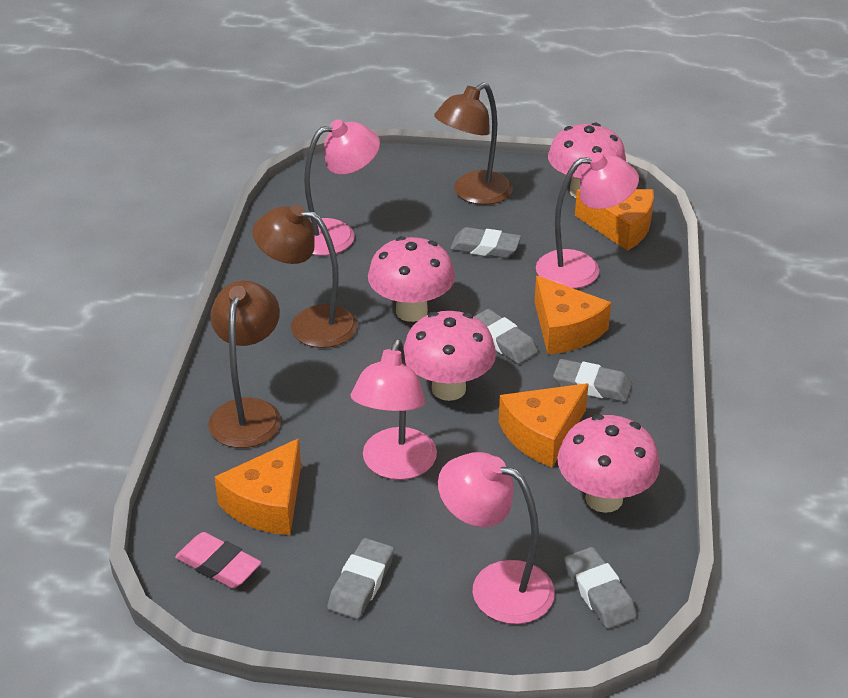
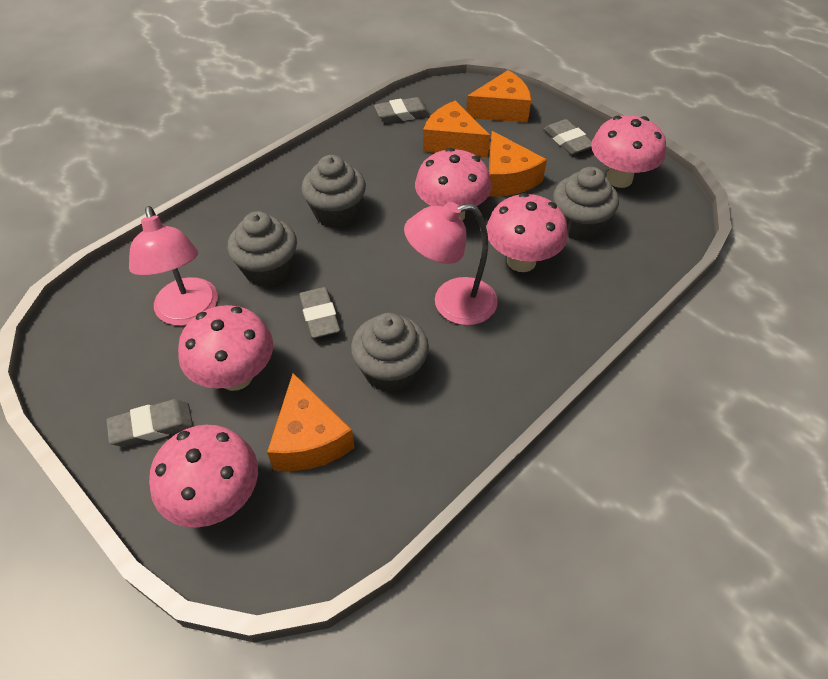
brown lamp: 3 -> 0
grey cupcake: 0 -> 4
grey eraser: 5 -> 4
pink eraser: 1 -> 0
pink lamp: 4 -> 2
pink mushroom: 4 -> 5

